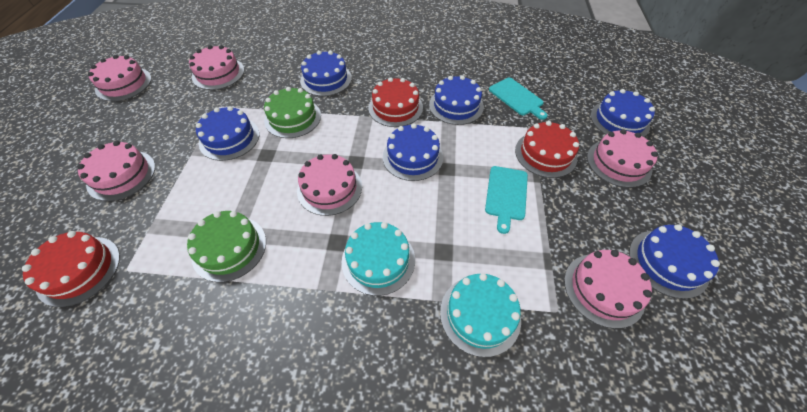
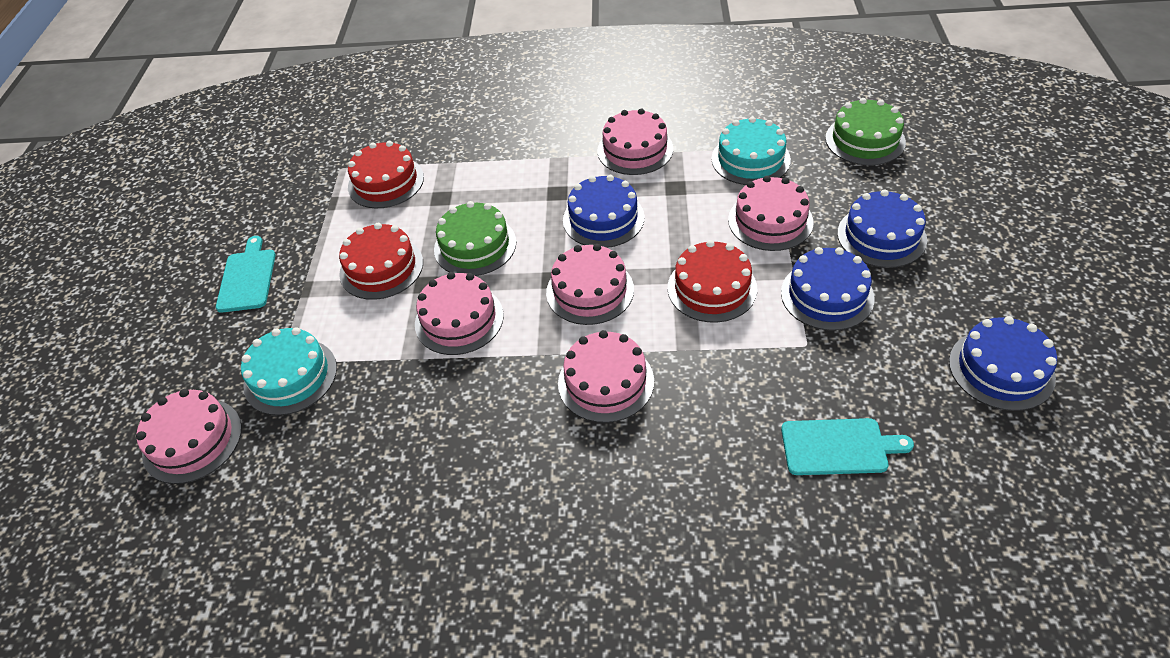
blue cake: 6 -> 4

